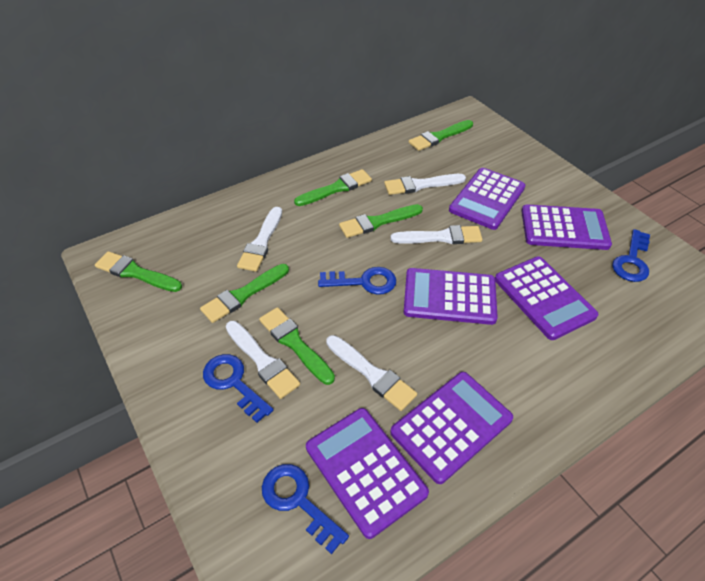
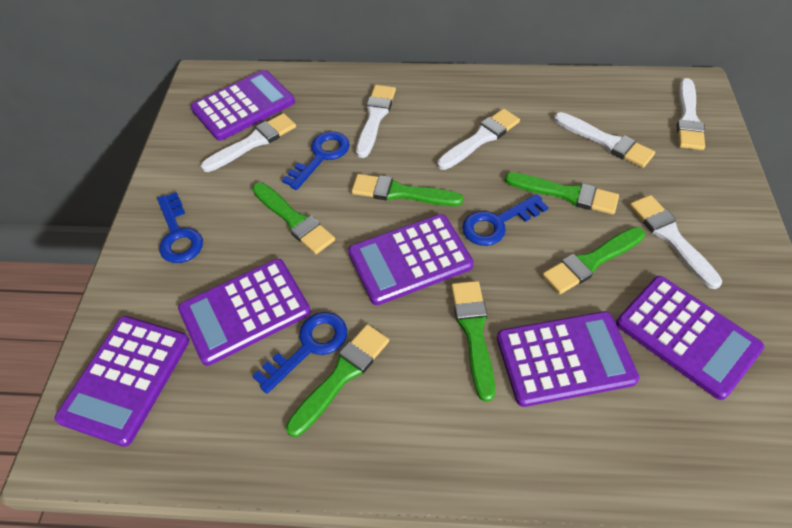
white brush: 5 -> 6

